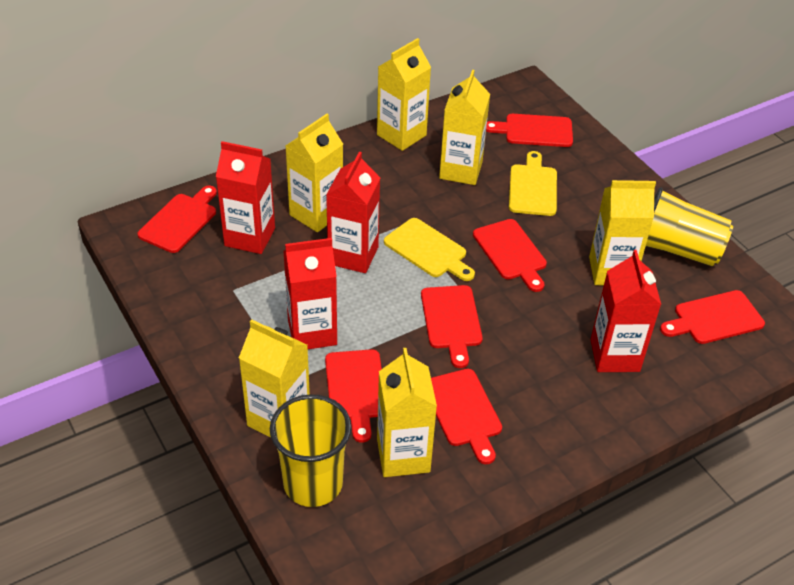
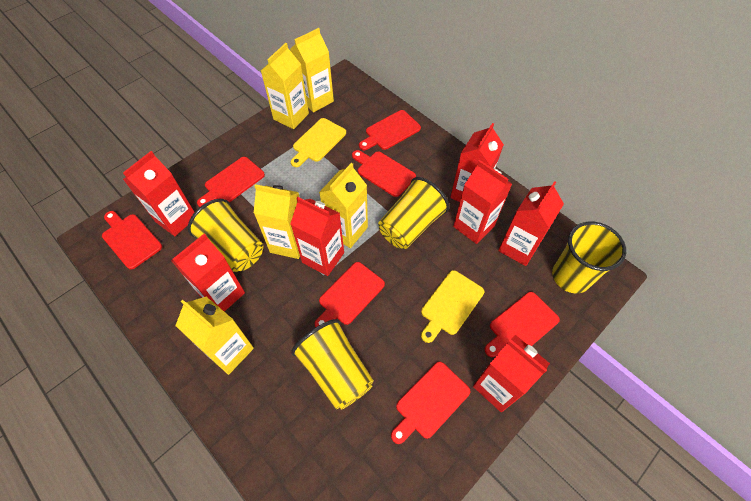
red carton: 4 -> 7
yellow carton: 6 -> 5
yellow cup: 2 -> 4

